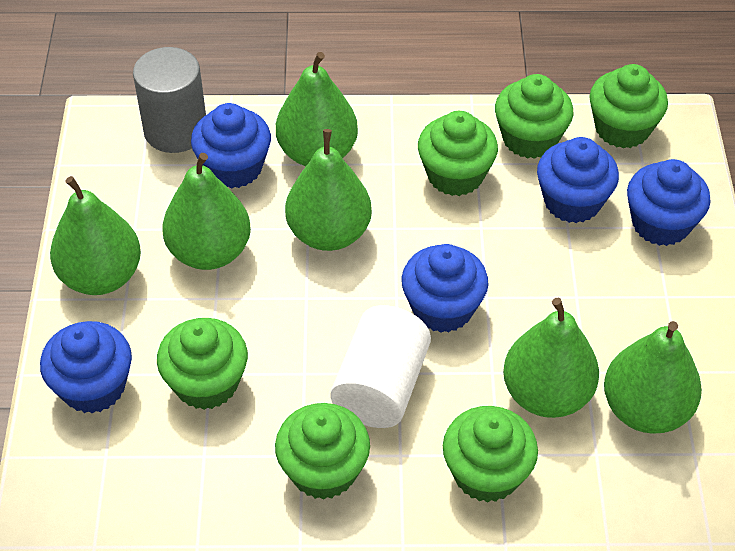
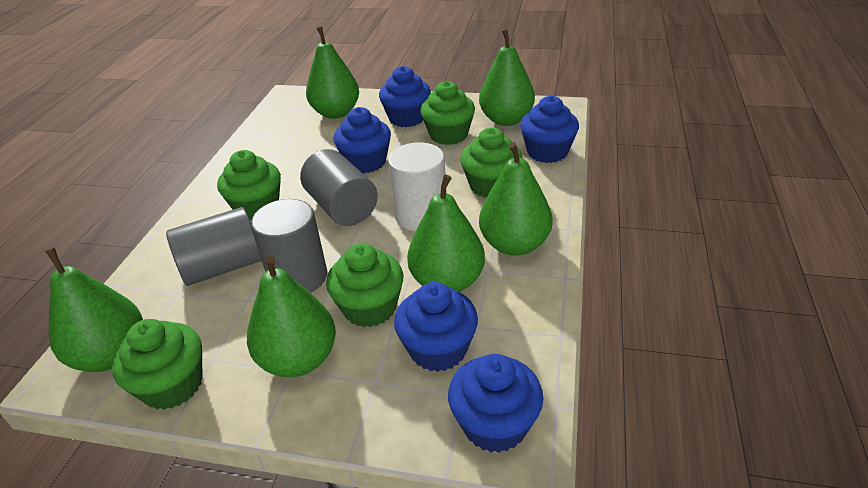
green cupcake: 6 -> 5
grey cylinder: 1 -> 3

